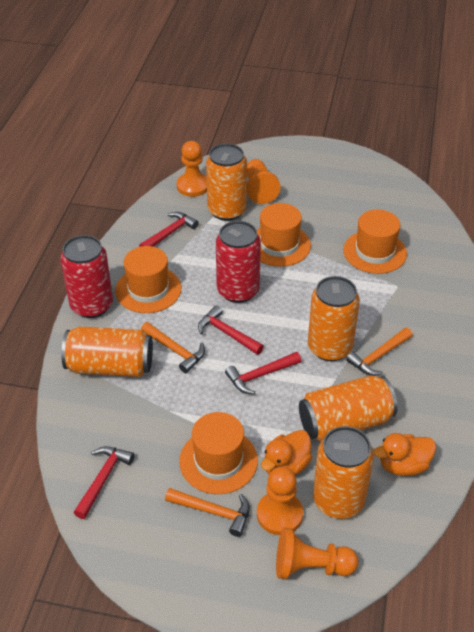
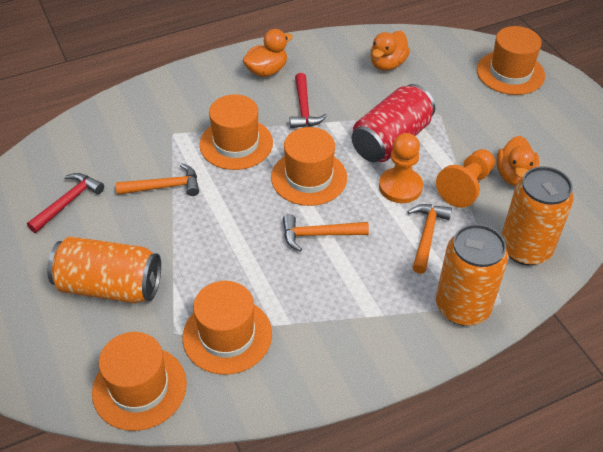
orange can: 5 -> 3
orange duck: 2 -> 3
orange hat: 4 -> 5
orange pawn: 4 -> 2
red can: 2 -> 1
red hammer: 4 -> 2

